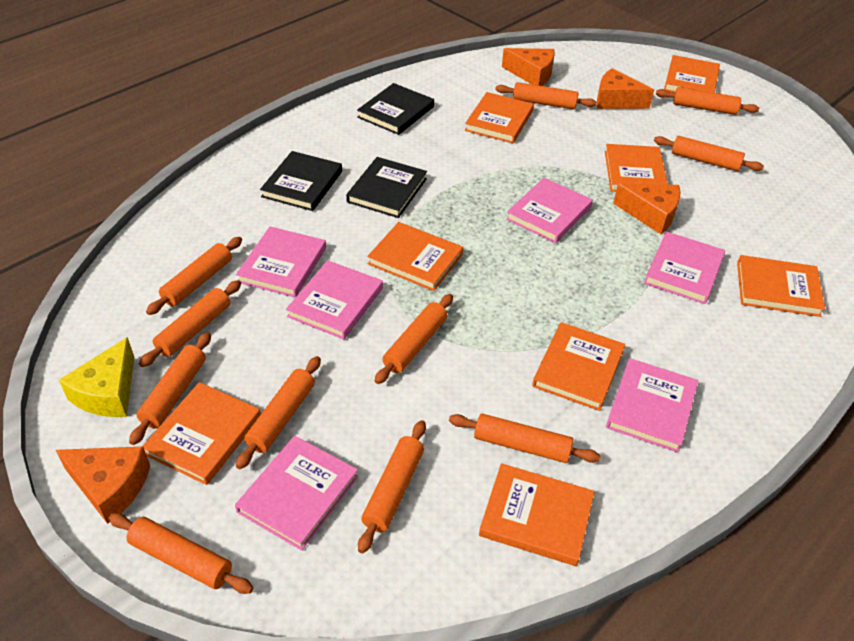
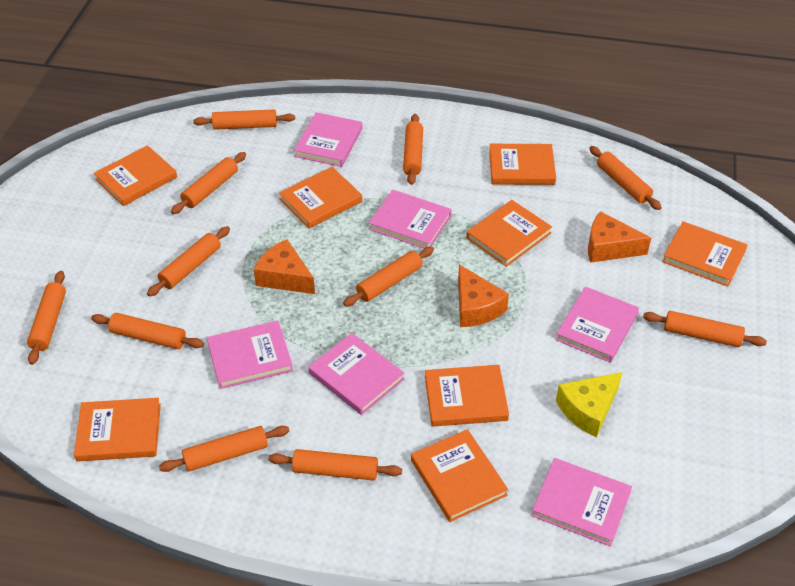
black book: 3 -> 0
orange cheese: 4 -> 3

